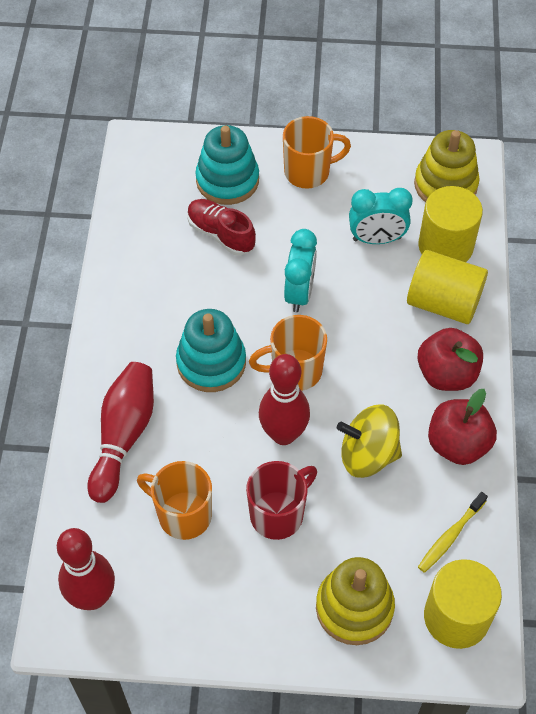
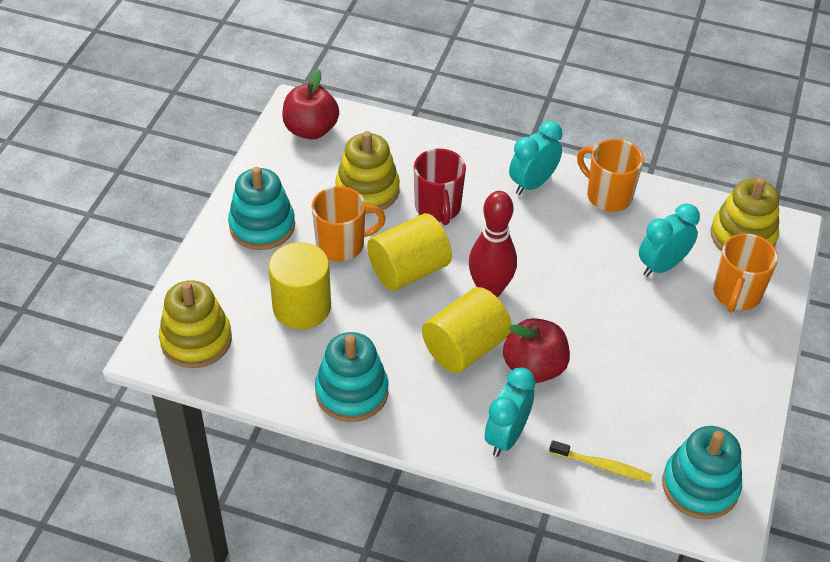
red bowling pin: 3 -> 1
red shoe: 1 -> 0
turquoise clock: 2 -> 3
turquoise stacking toy: 2 -> 3
yellow spinning top: 1 -> 0
yellow stacking toy: 2 -> 3

